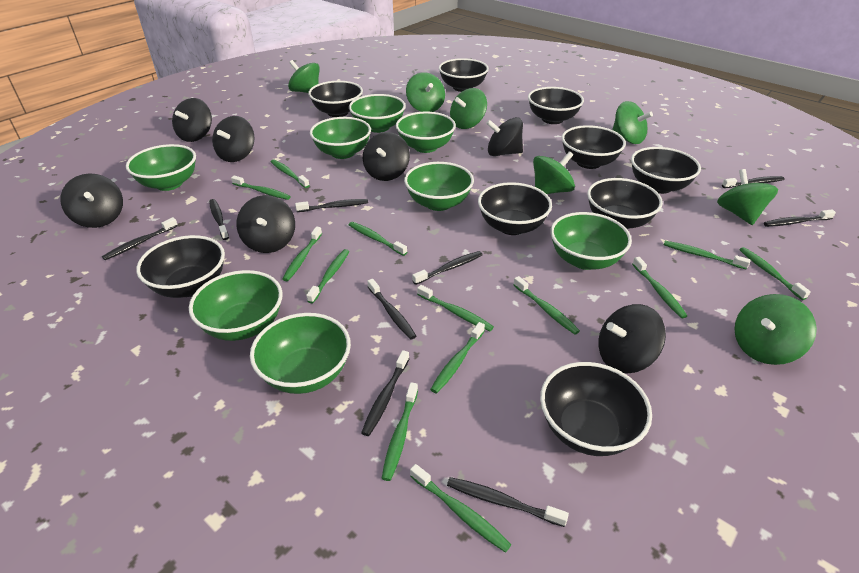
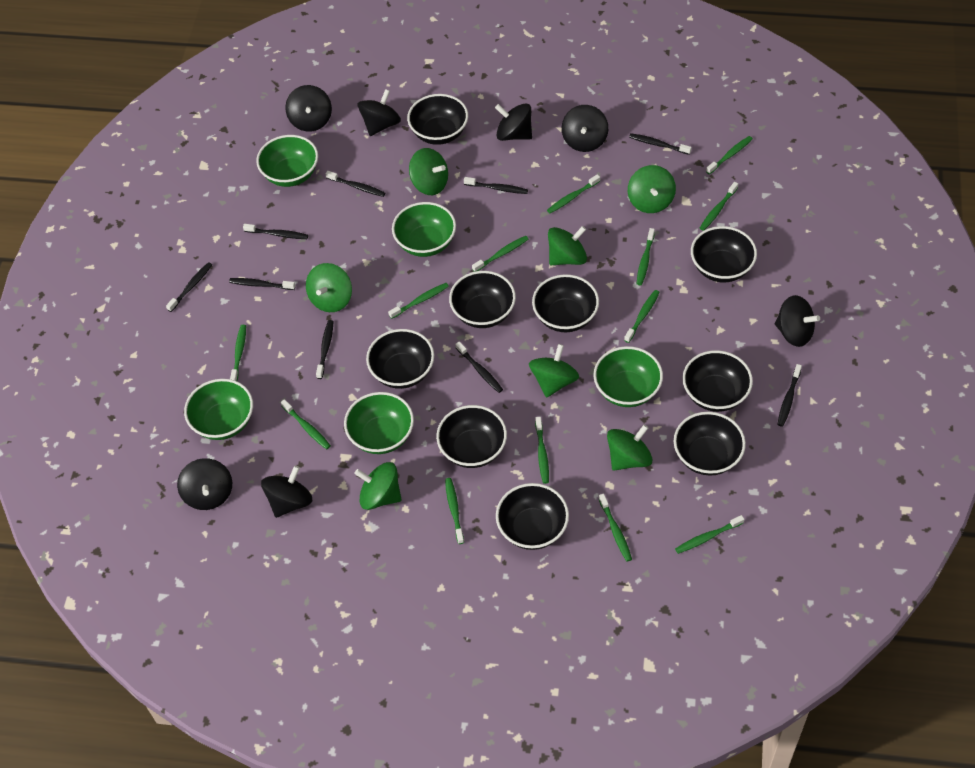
green bowl: 8 -> 5

